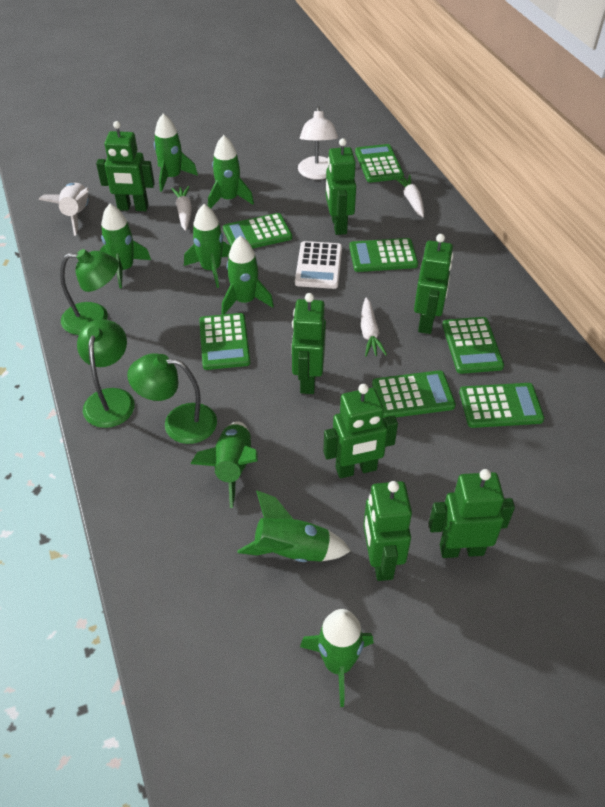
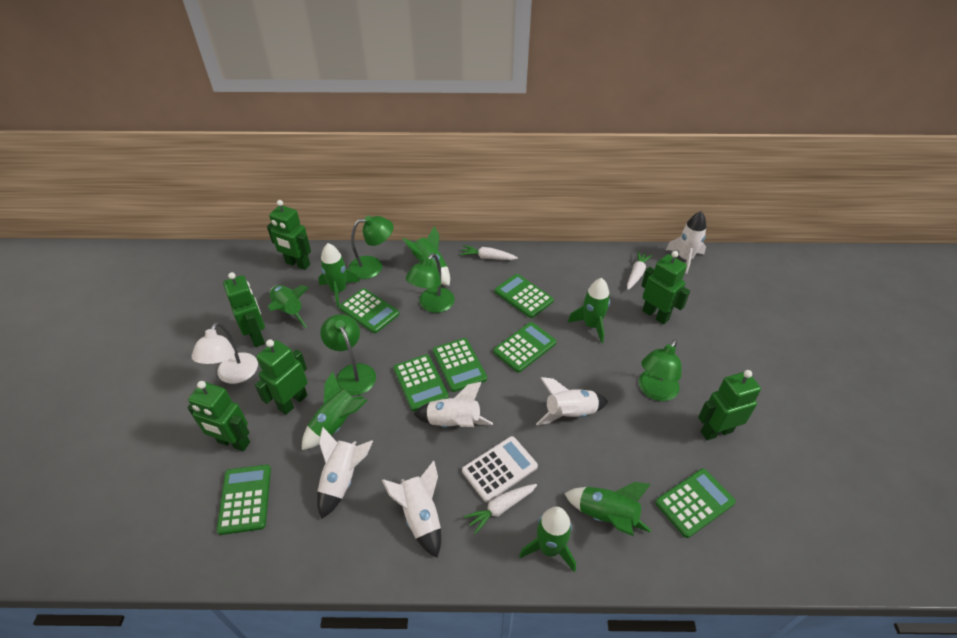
green lamp: 3 -> 4
green robot: 7 -> 6
green rocket: 8 -> 7
white rocket: 1 -> 5

